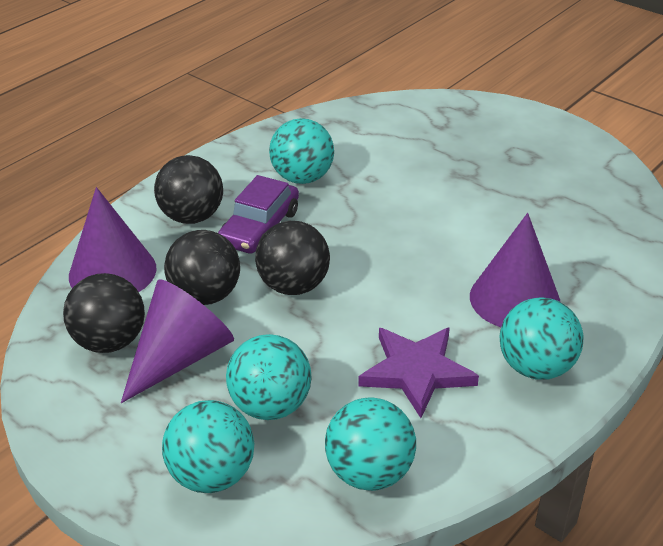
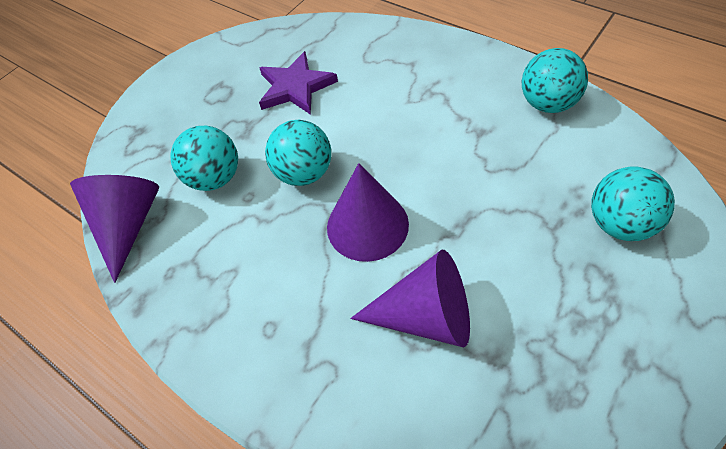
black ball: 4 -> 0
purple car: 1 -> 0
turquoise ball: 5 -> 4

